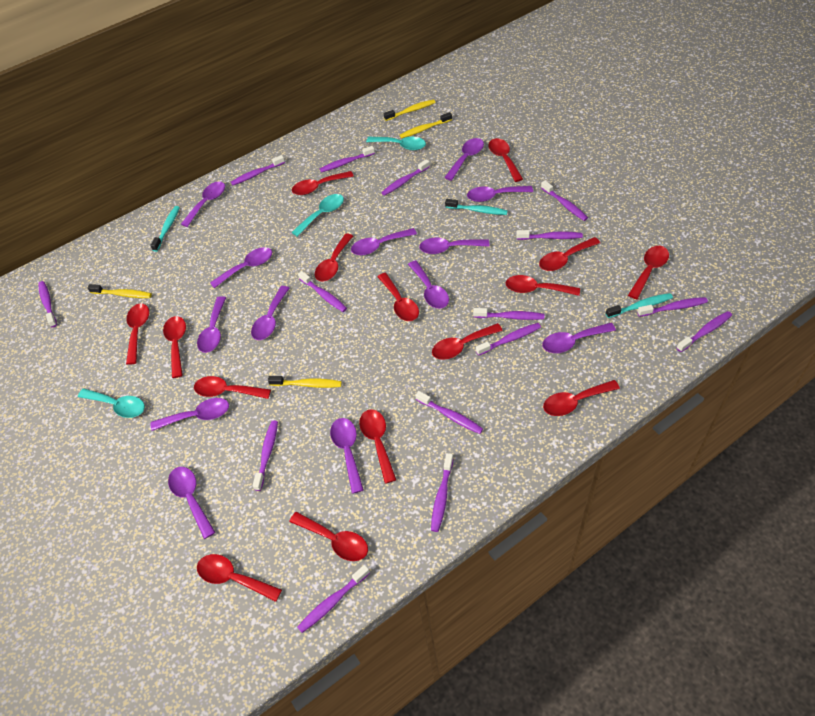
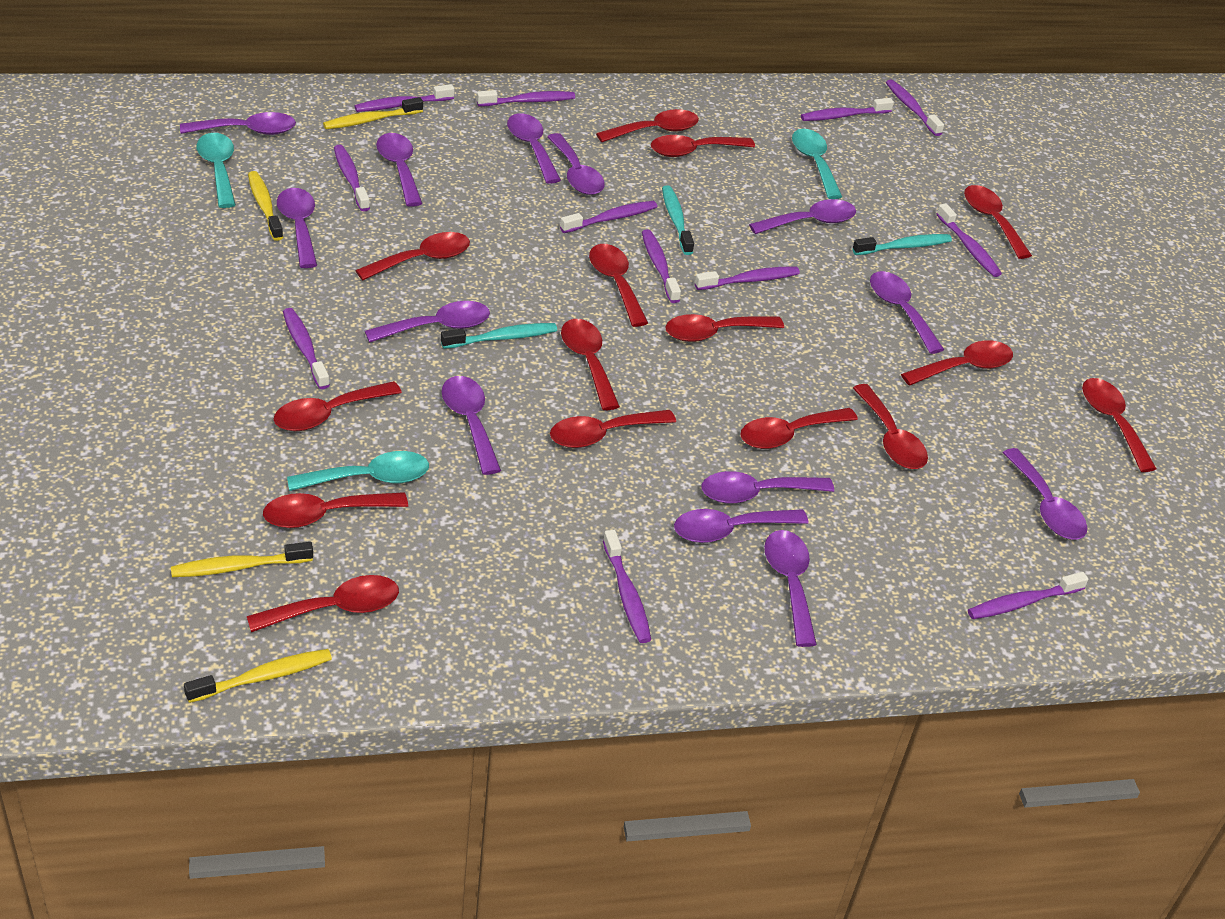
purple toothbrush: 15 -> 12

